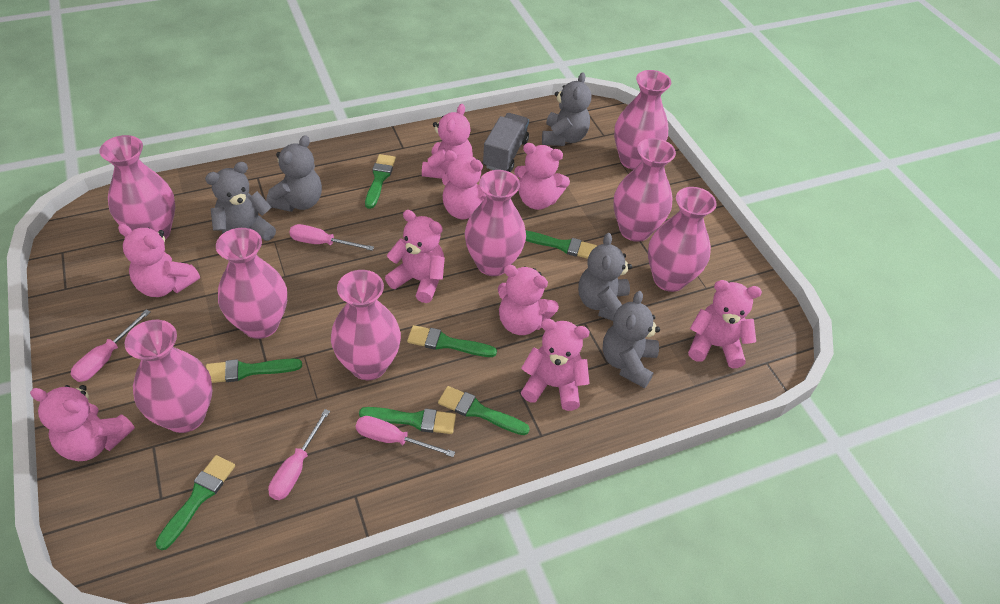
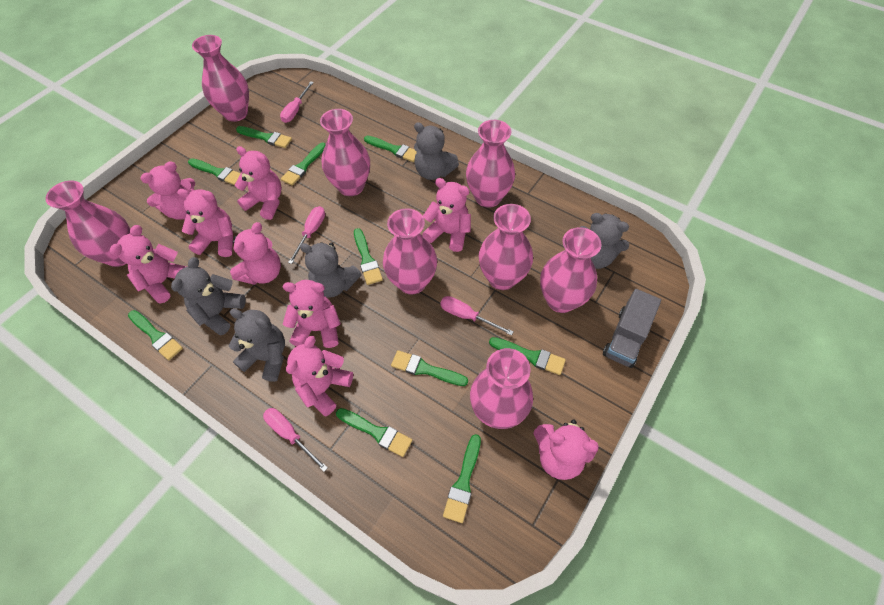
green brush: 7 -> 10

